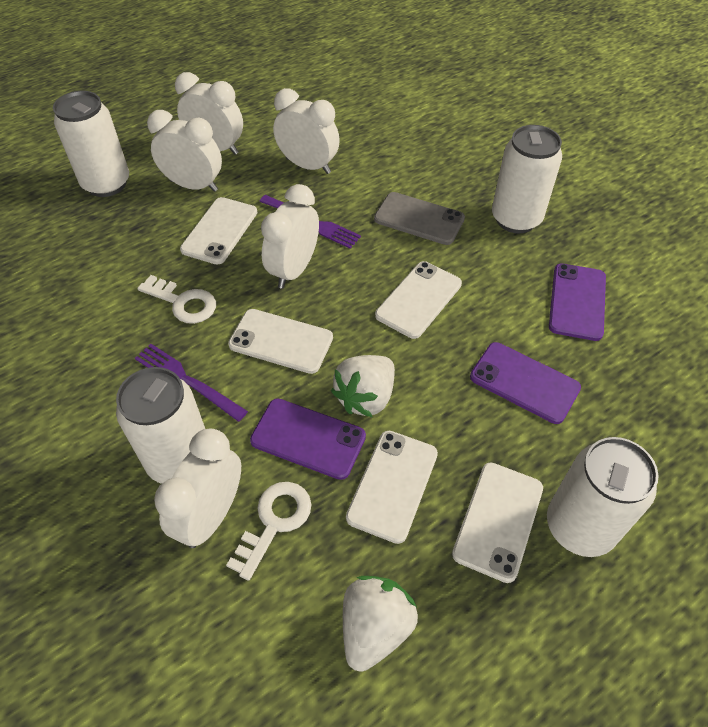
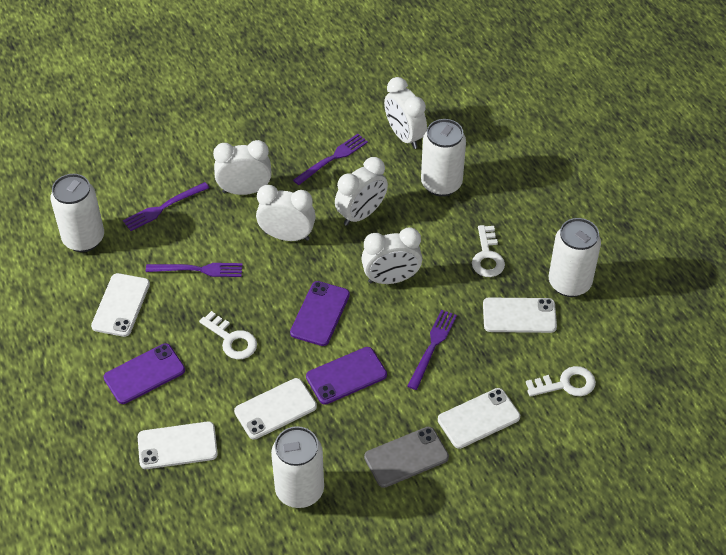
purple fork: 2 -> 4
white key: 2 -> 3
white strawberry: 2 -> 0

